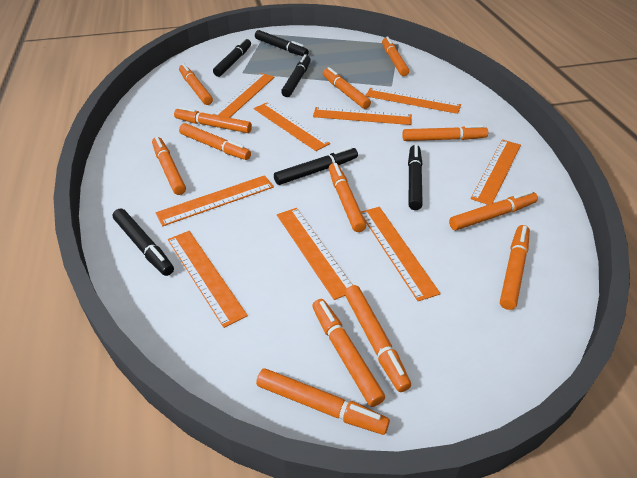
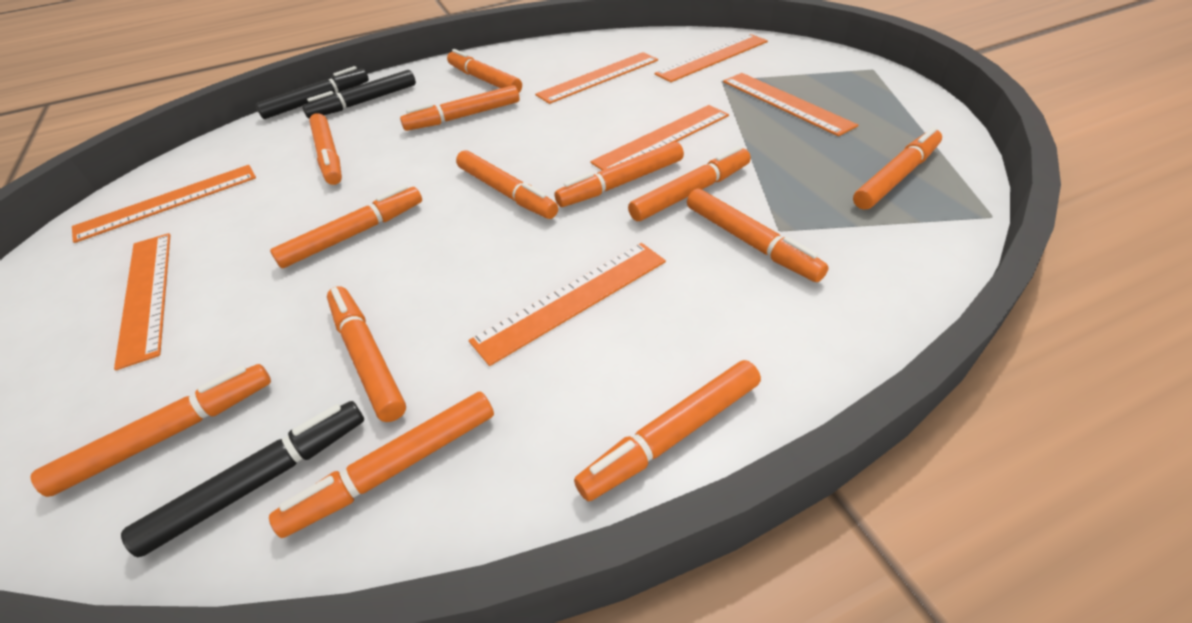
black marker: 6 -> 3
orange ruler: 9 -> 7

